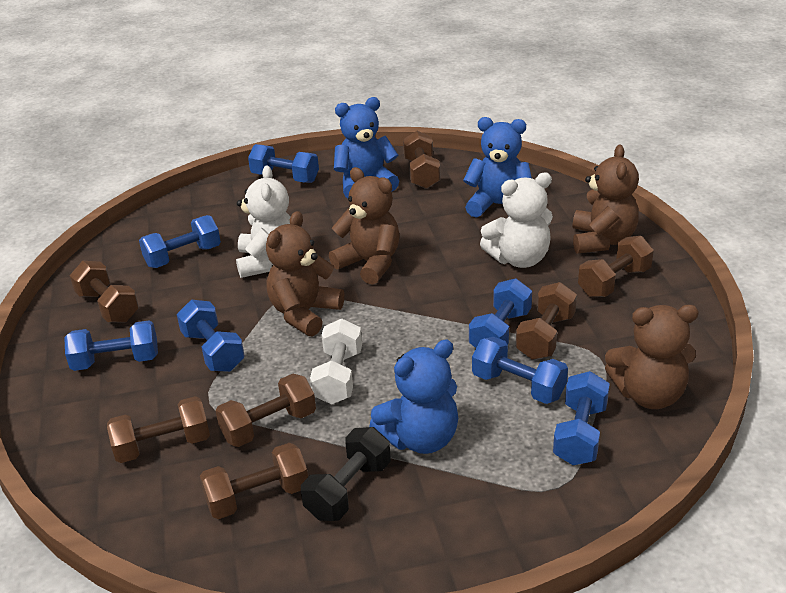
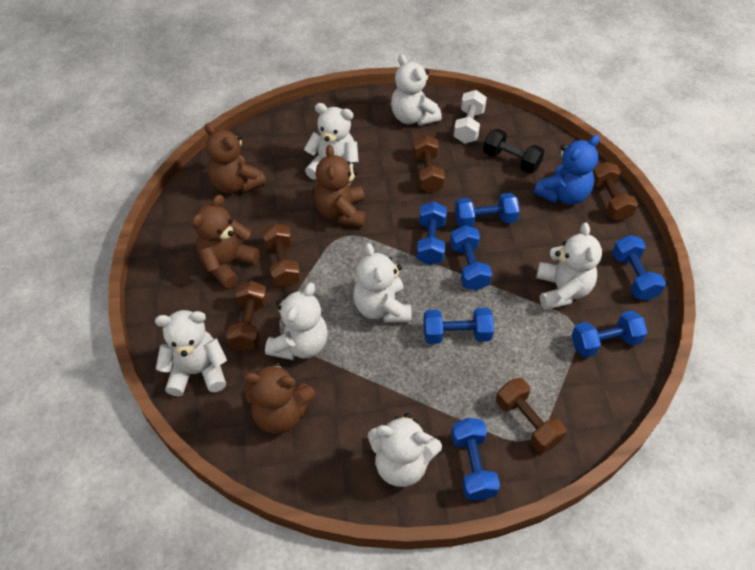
blue teddy bear: 3 -> 1
brown dumbbell: 7 -> 5
white teddy bear: 2 -> 7

